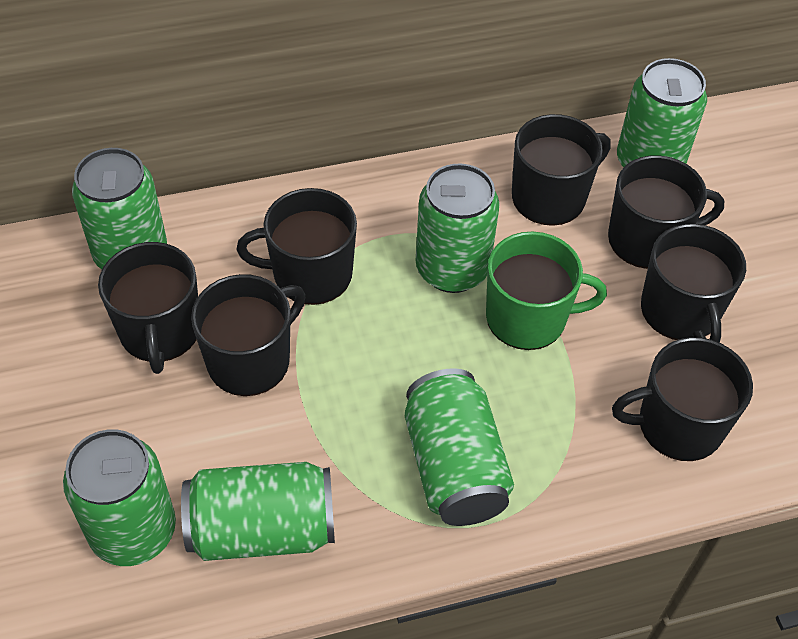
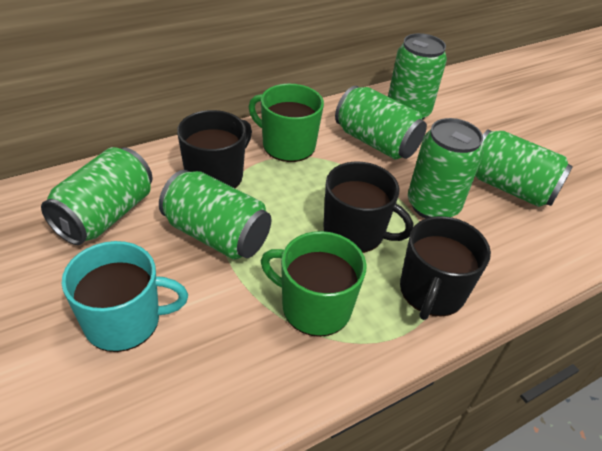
black mug: 7 -> 3
green mug: 1 -> 2
turquoise mug: 0 -> 1

